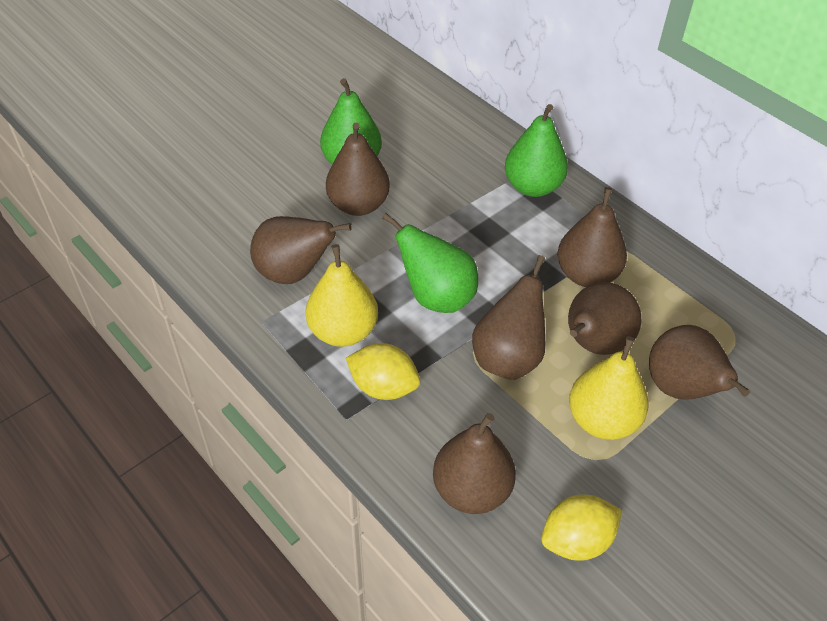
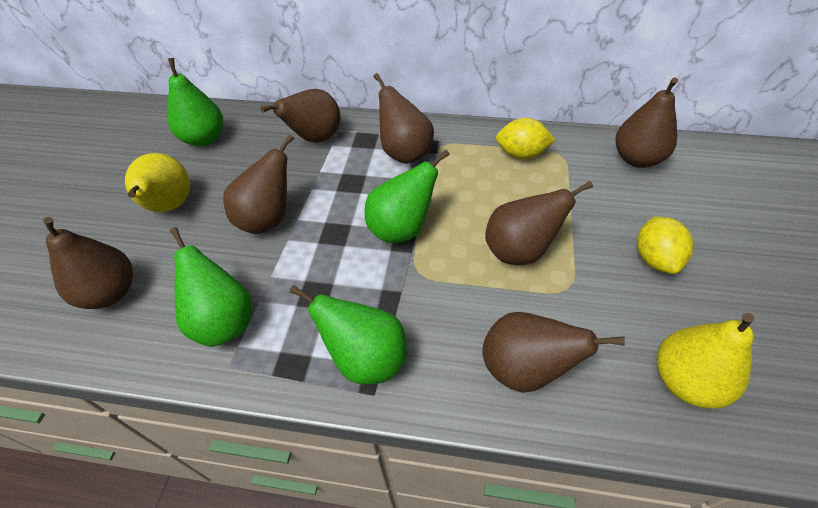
green pear: 3 -> 4

